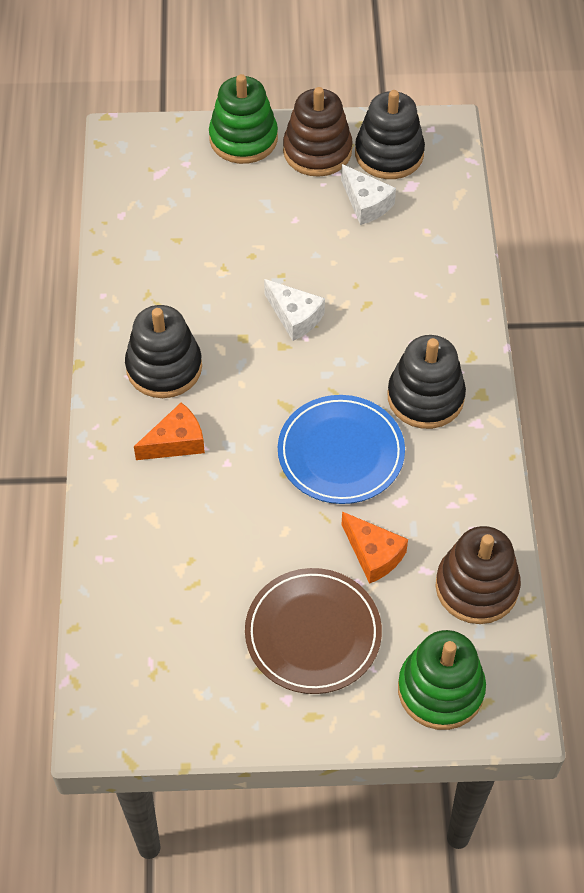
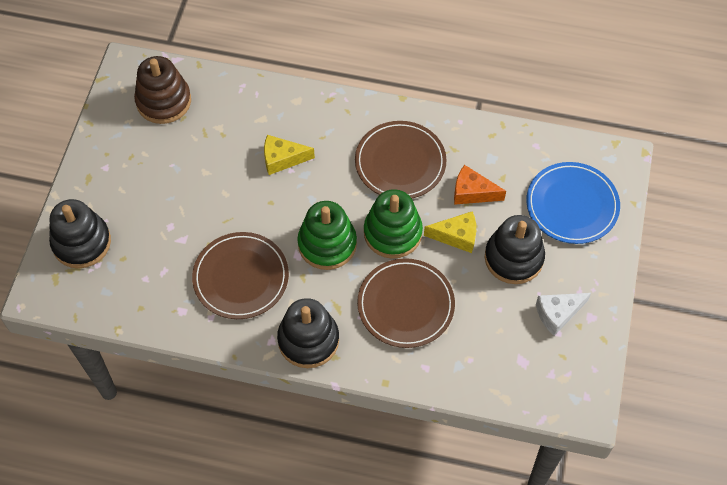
brown plate: 1 -> 3
brown stacking toy: 2 -> 1
orange cheese: 2 -> 1
white cheese: 2 -> 1
yellow cheese: 0 -> 2

